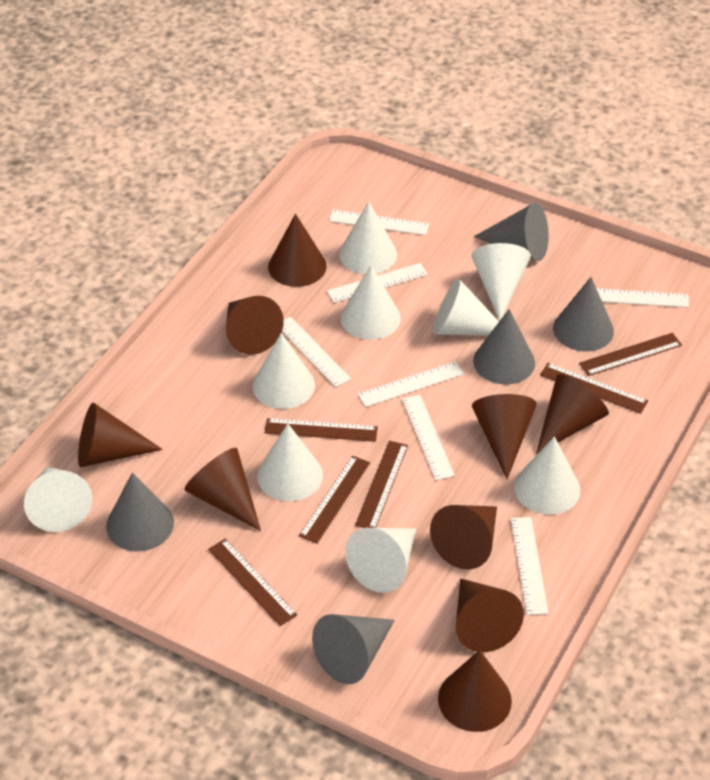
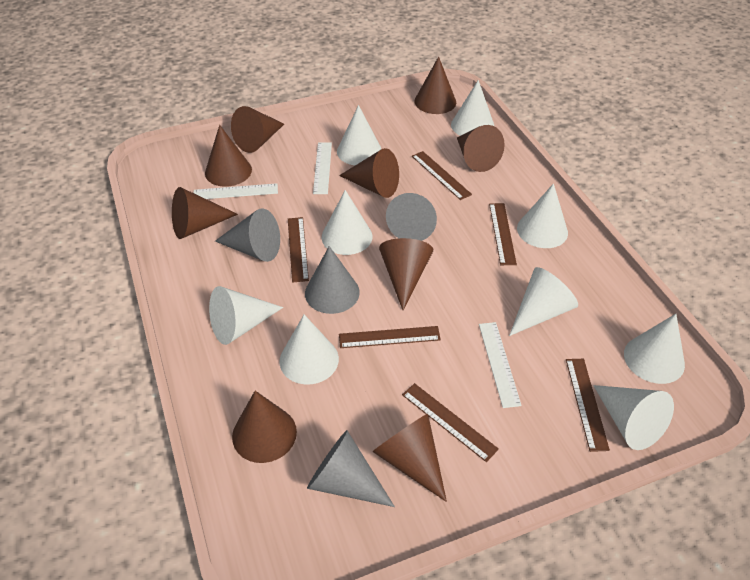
grey cone: 5 -> 4
white ruler: 7 -> 3

